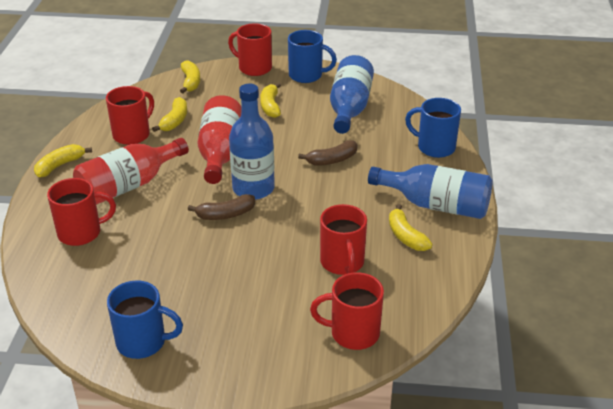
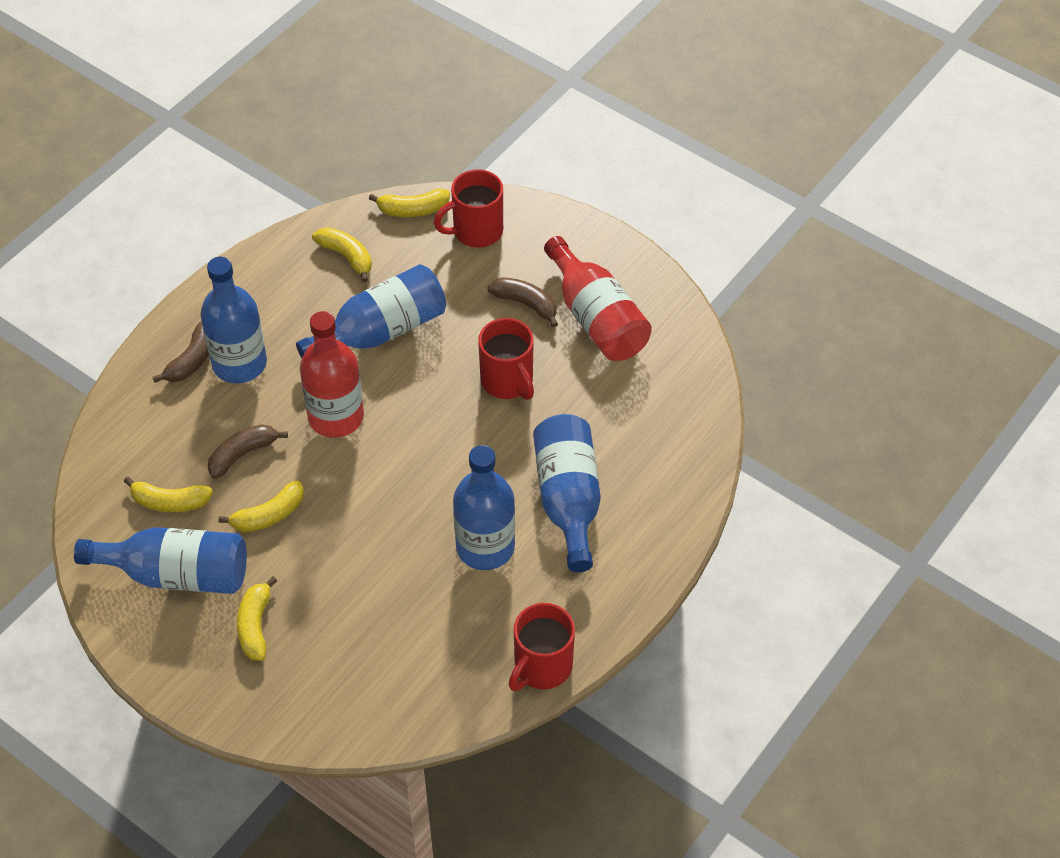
blue bottle: 3 -> 5
blue mug: 3 -> 0
brown banana: 2 -> 3
red mug: 5 -> 3

